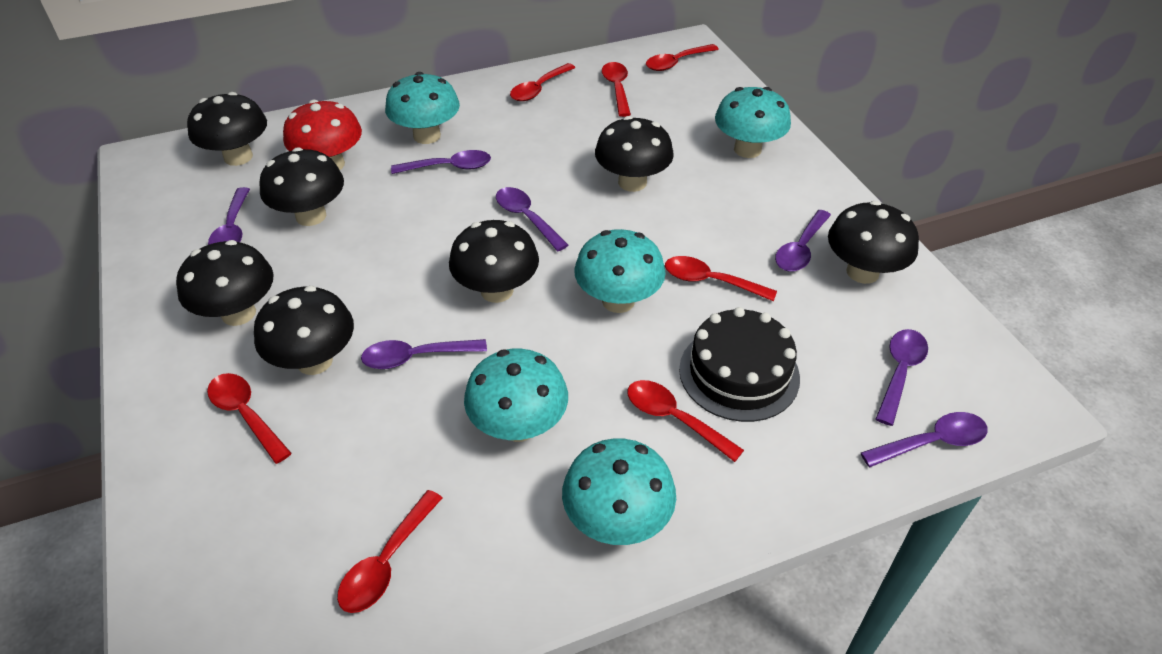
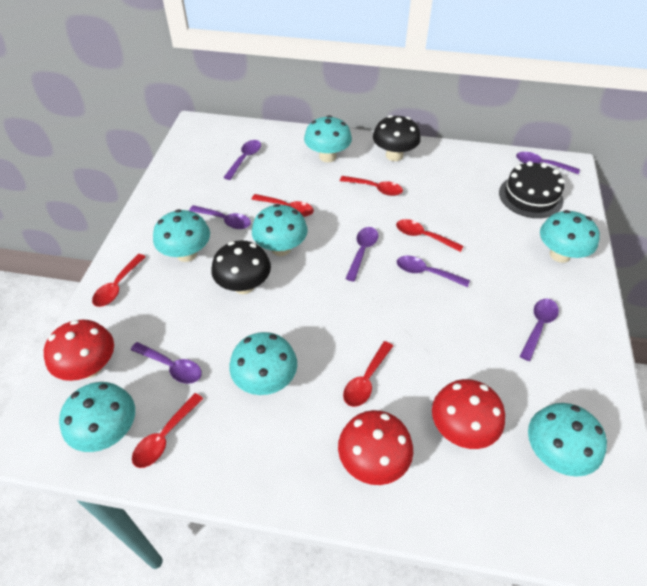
black mushroom: 7 -> 2
red mushroom: 1 -> 3
red spoon: 7 -> 6
turquoise mushroom: 5 -> 7

